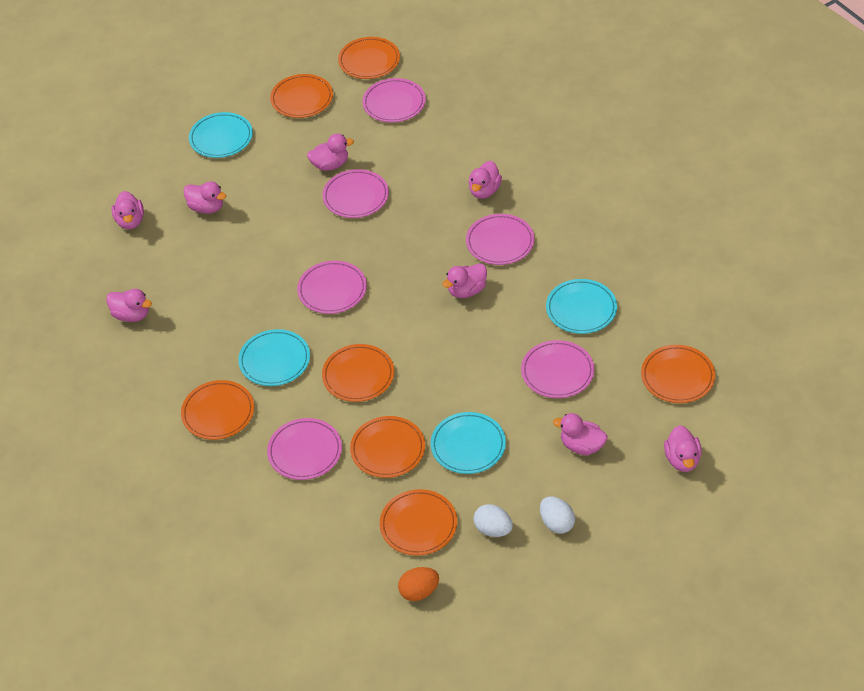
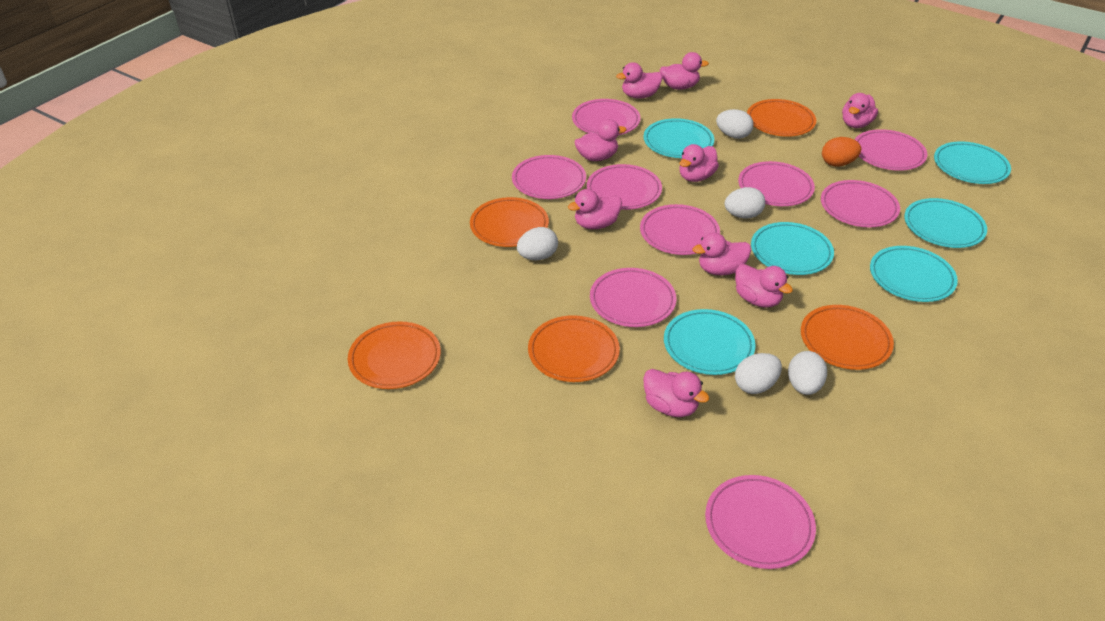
orange plate: 7 -> 5
pink duck: 8 -> 9
pink plate: 6 -> 9
turquoise plate: 4 -> 6
white egg: 2 -> 5

